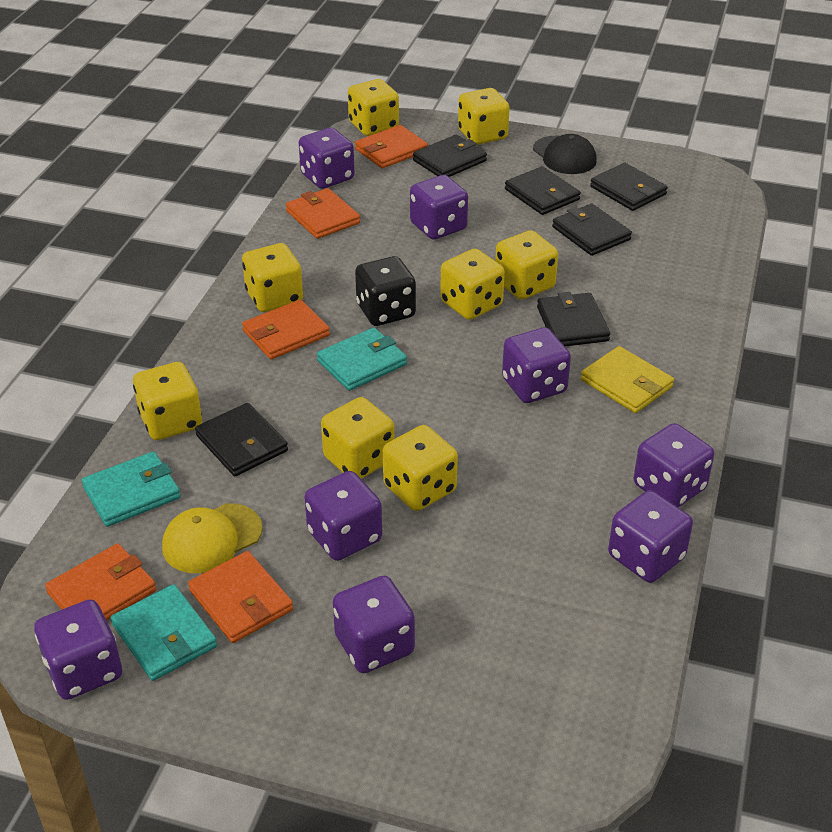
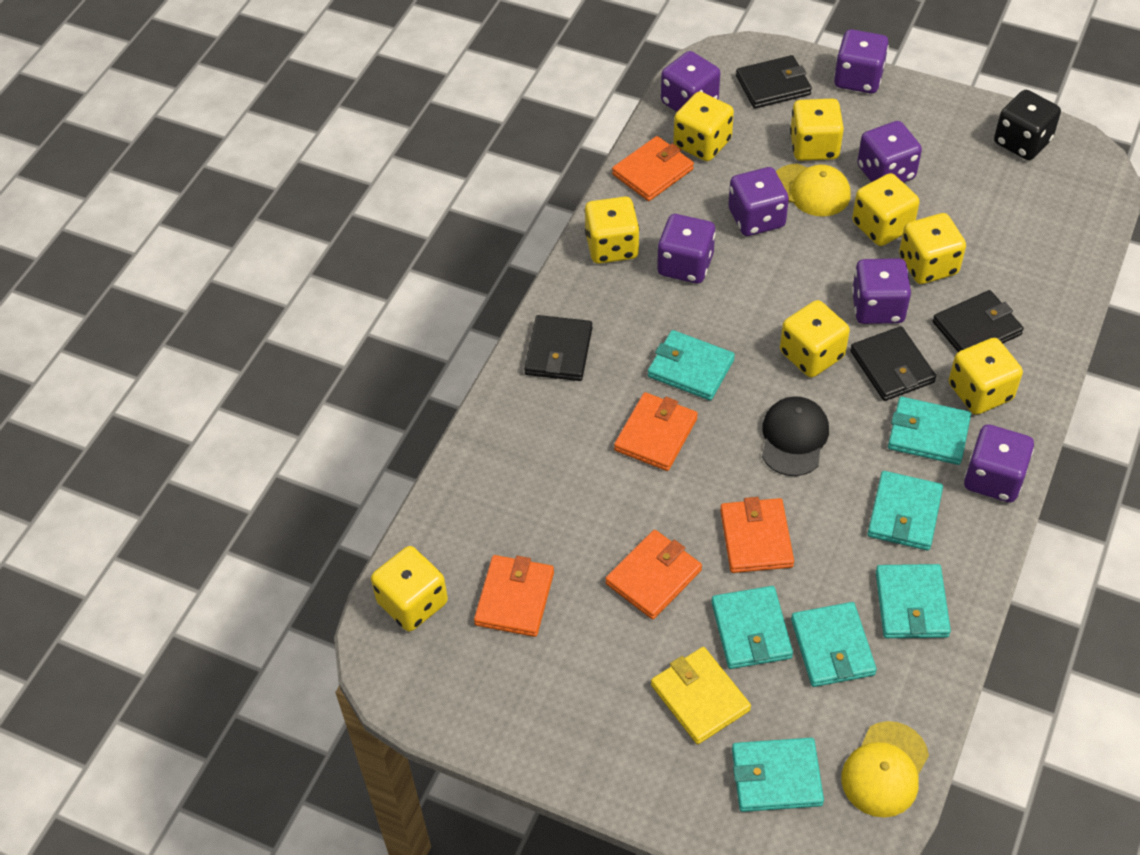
black wallet: 6 -> 4
purple dice: 8 -> 7
turquoise wallet: 3 -> 7
yellow cap: 1 -> 2

